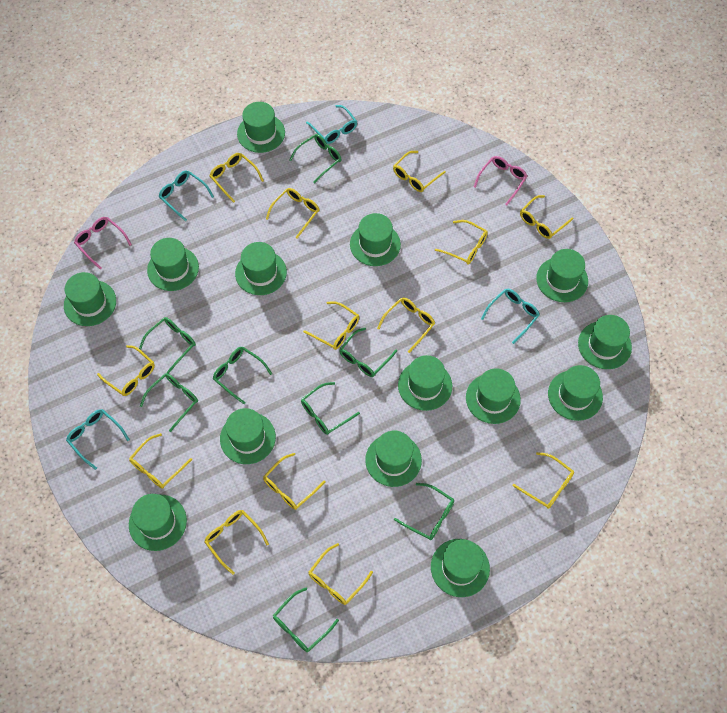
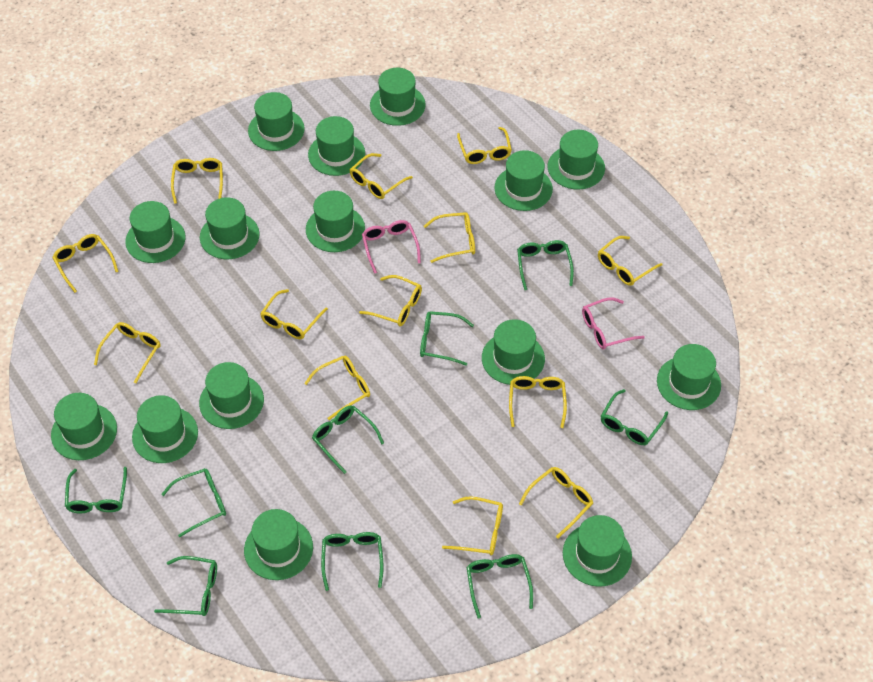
green glasses: 8 -> 9
green hat: 14 -> 15
turquoise glasses: 4 -> 0

